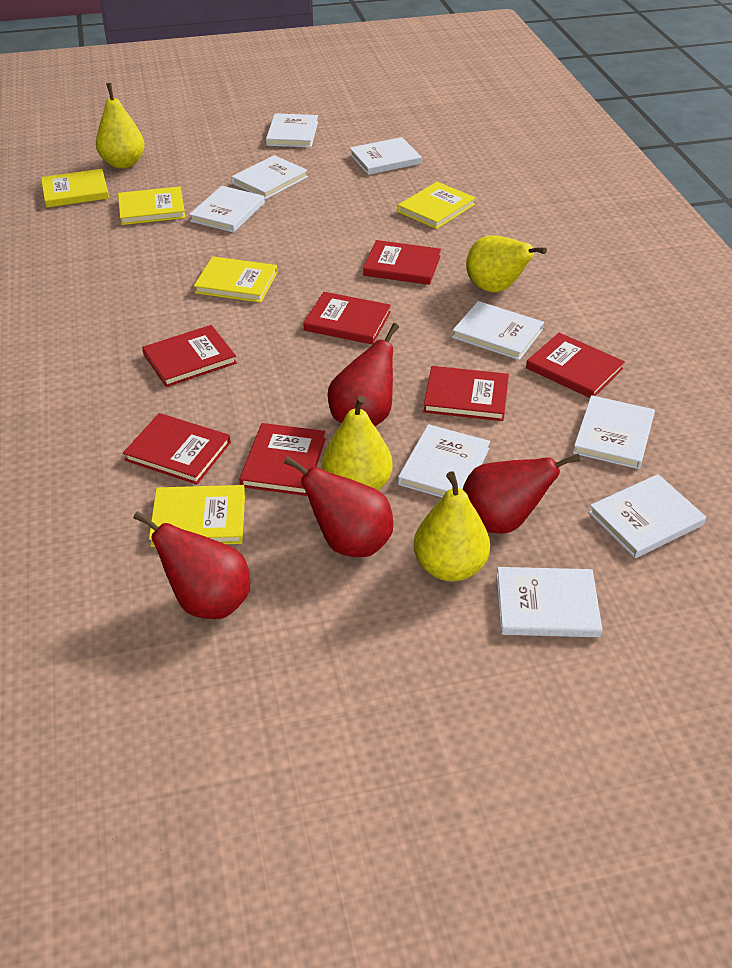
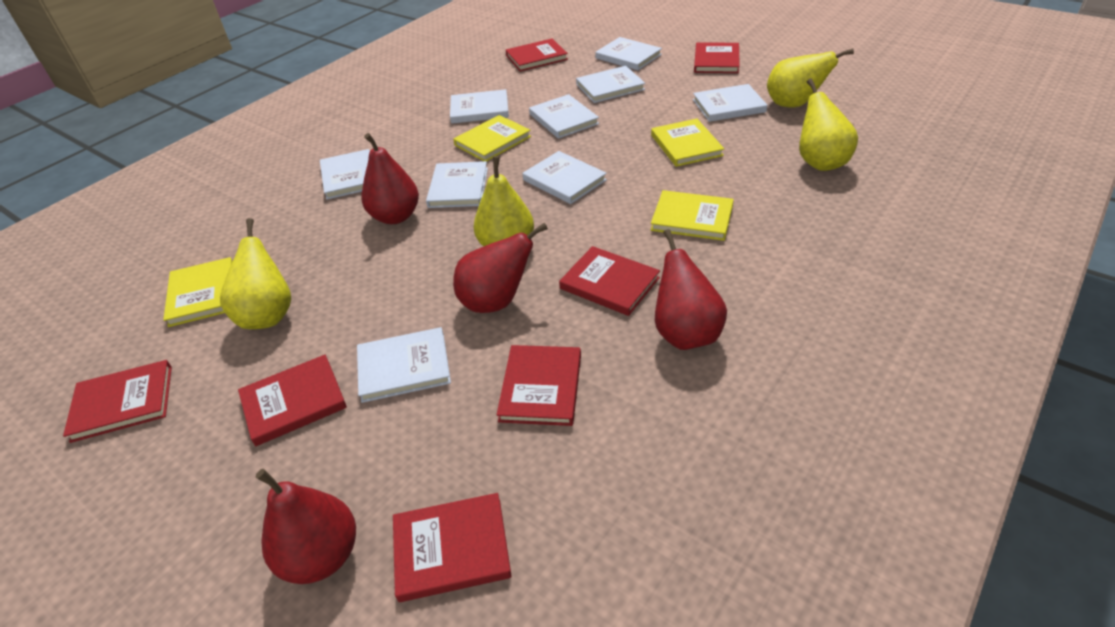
yellow book: 5 -> 4

